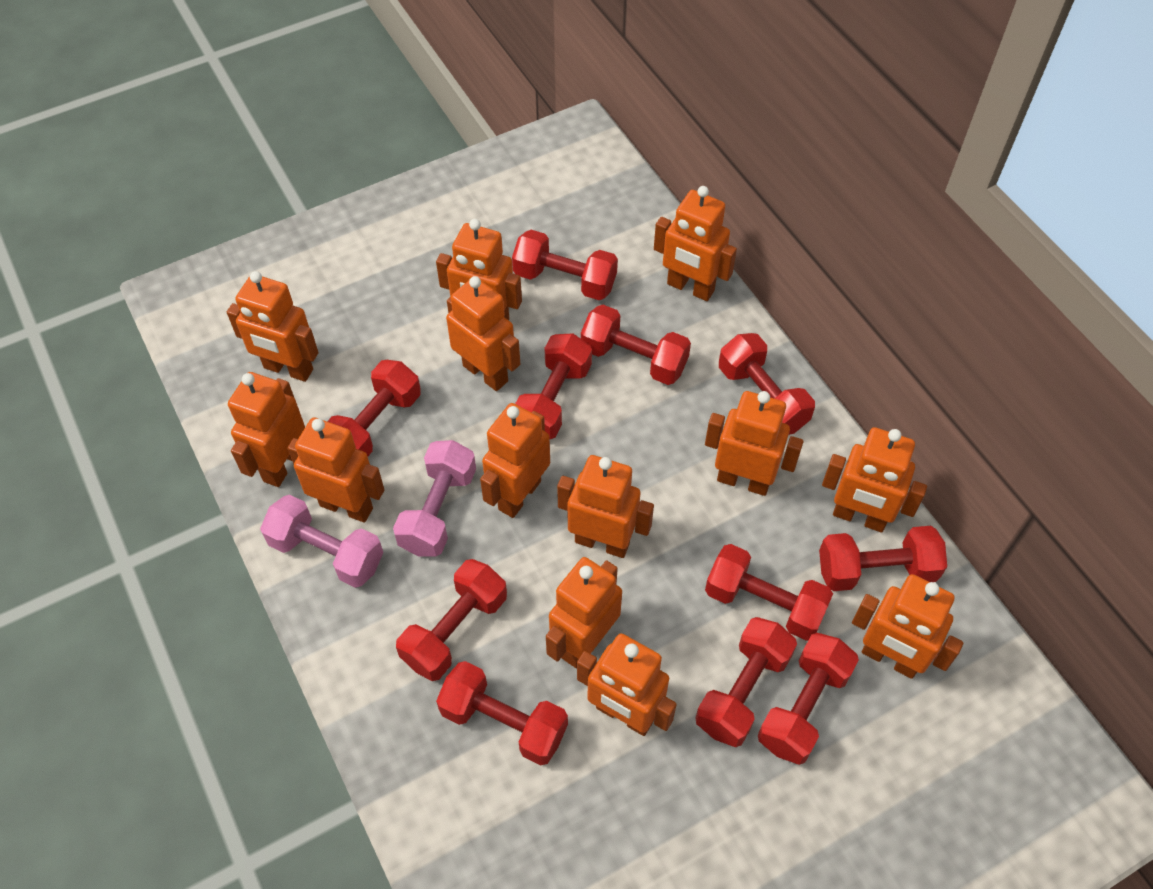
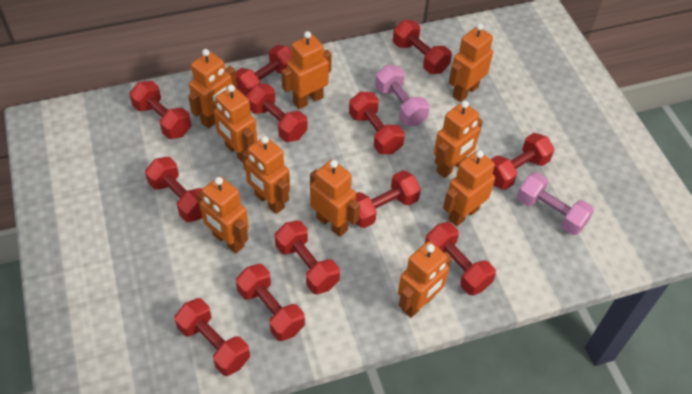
orange robot: 13 -> 10
red dumbbell: 11 -> 12

